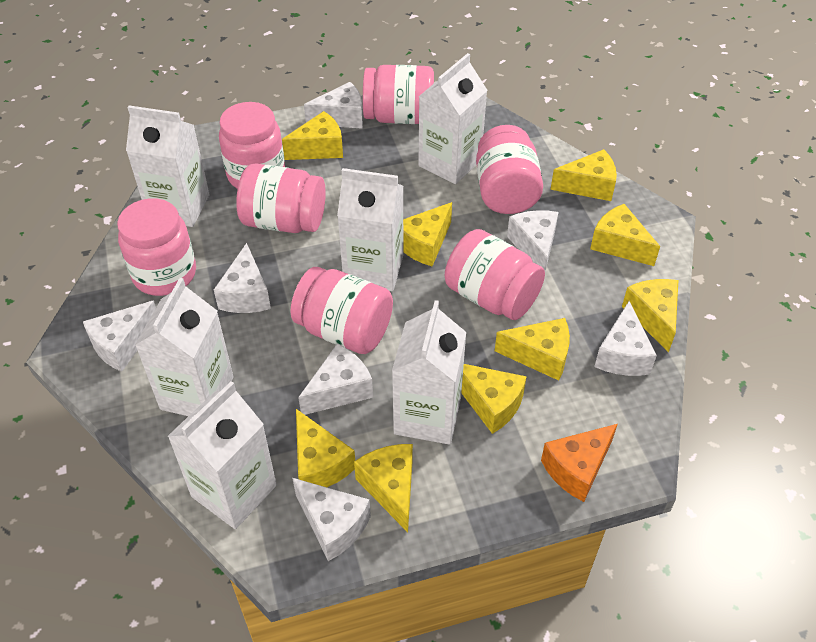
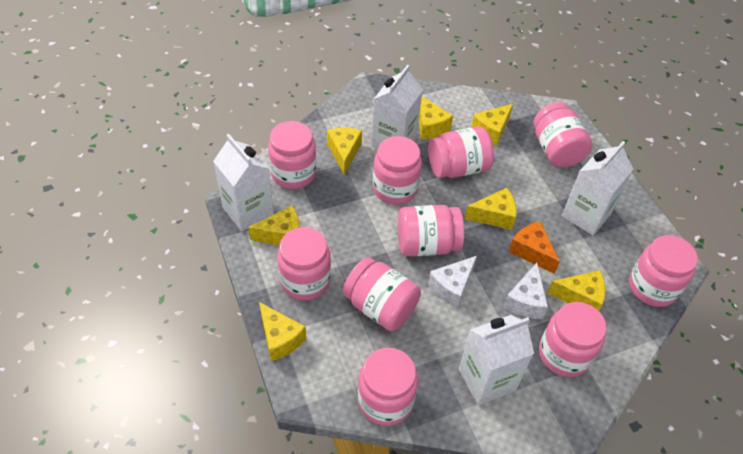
pink jar: 7 -> 10
white carton: 6 -> 4
white cheese: 7 -> 2
yellow cheese: 9 -> 7

